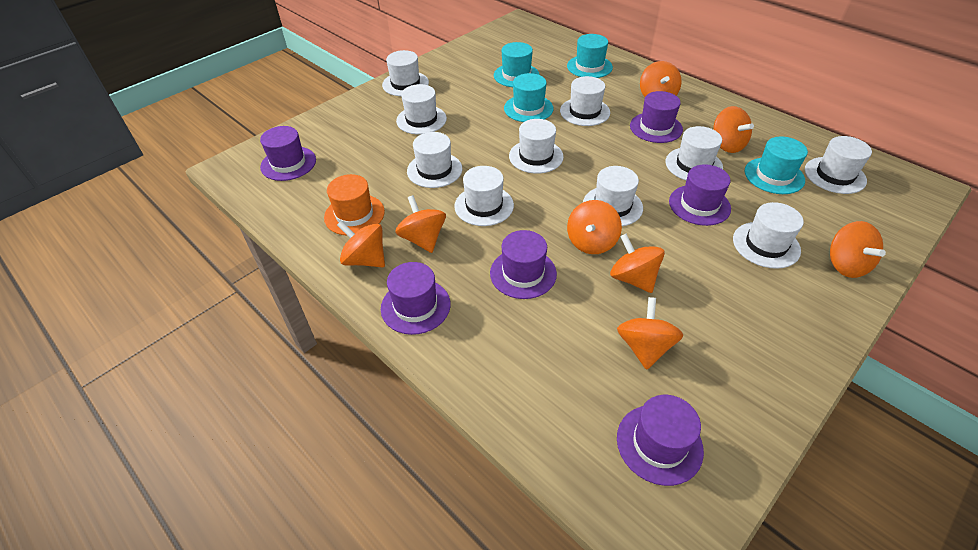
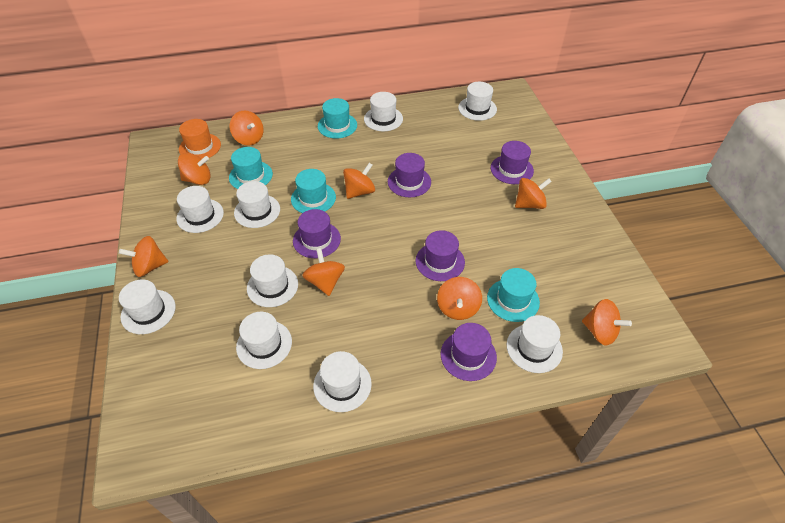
purple hat: 6 -> 5
white hat: 10 -> 9

